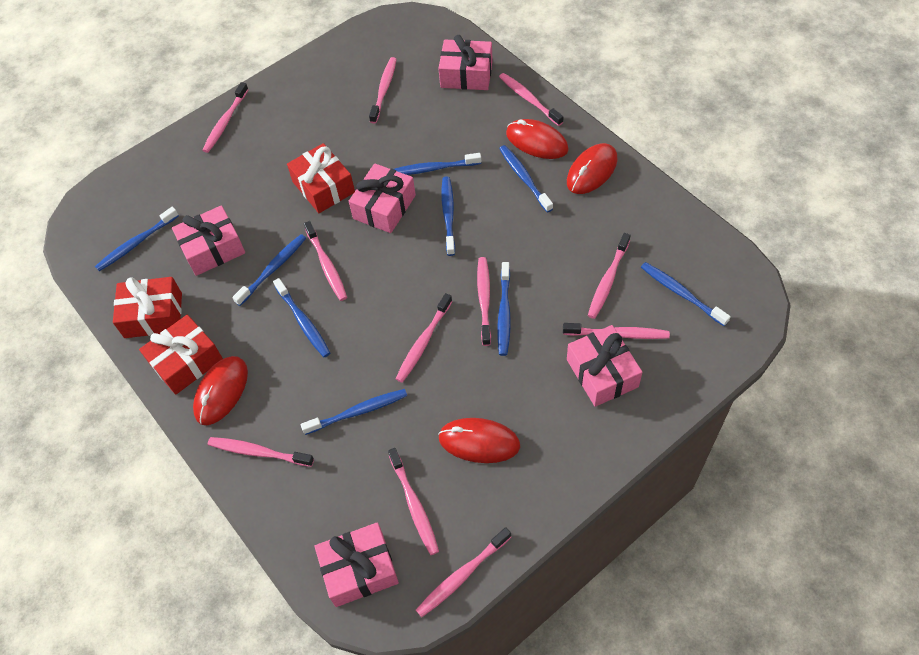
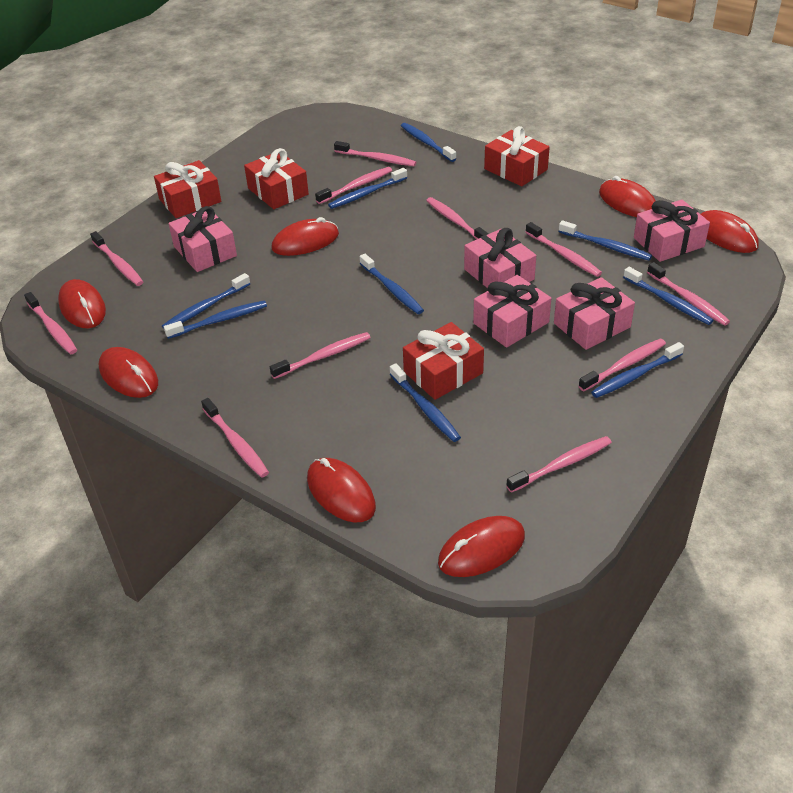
red gift: 3 -> 4
red mouse: 4 -> 7

